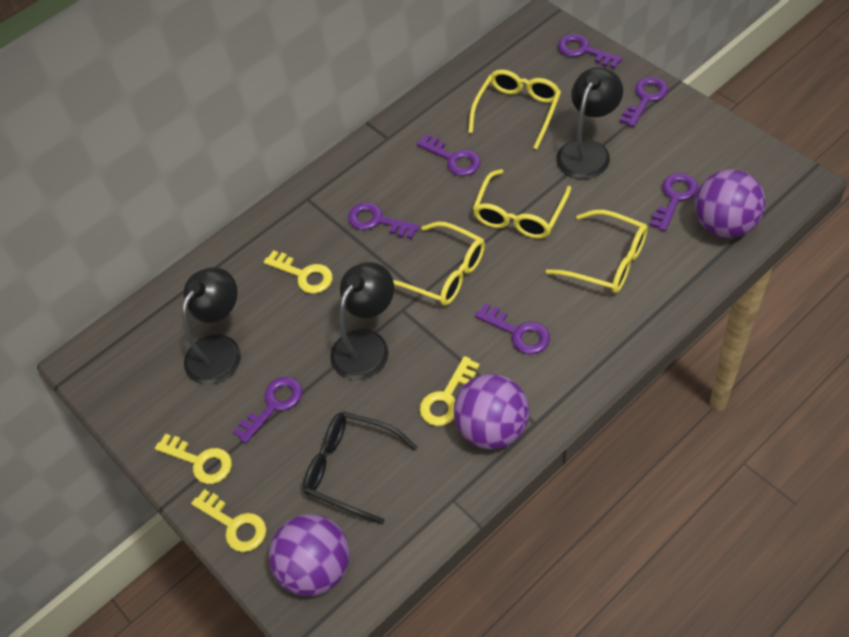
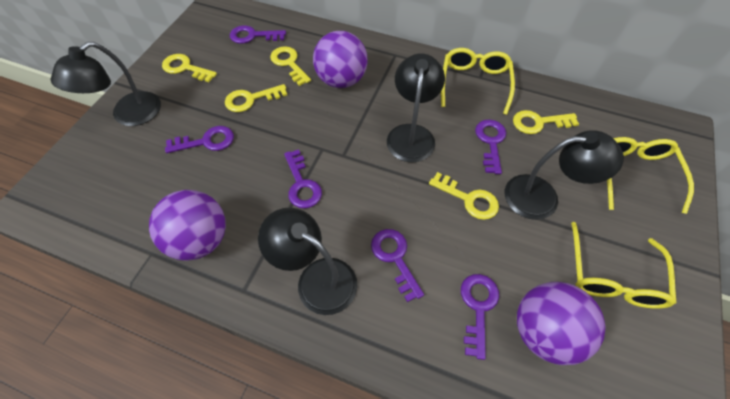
black glasses: 1 -> 0
black lamp: 3 -> 4
purple key: 7 -> 6
yellow glasses: 4 -> 3
yellow key: 4 -> 5

